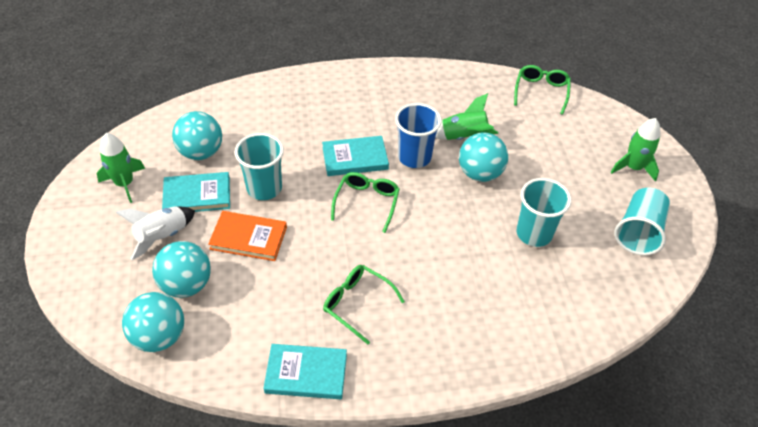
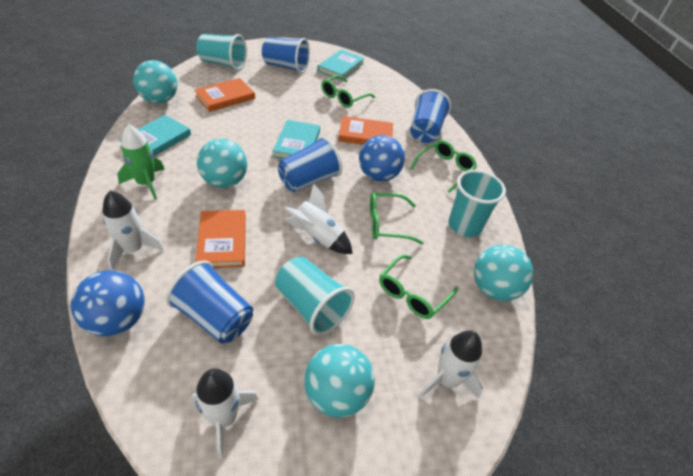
blue ball: 0 -> 2
blue cup: 1 -> 4
green glasses: 3 -> 4
green rocket: 3 -> 1
orange book: 1 -> 3
white rocket: 1 -> 4

